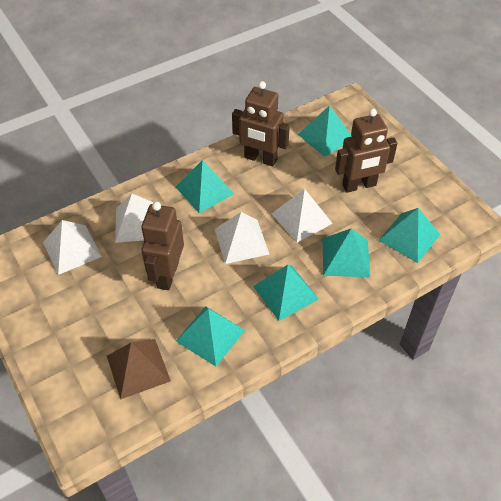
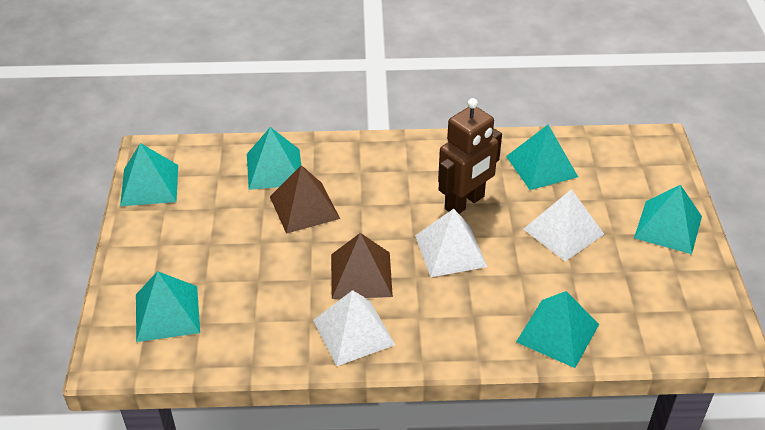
brown pyramid: 1 -> 2
brown robot: 3 -> 1
white pyramid: 4 -> 3

